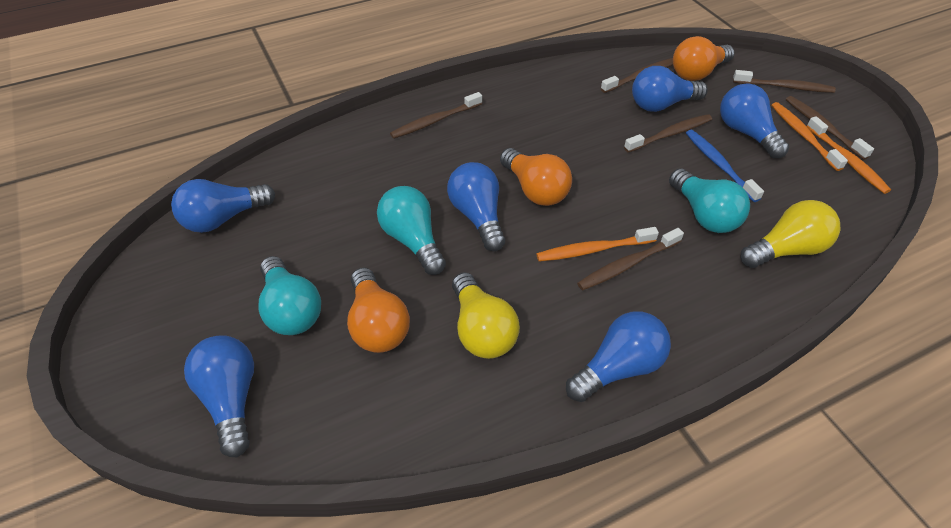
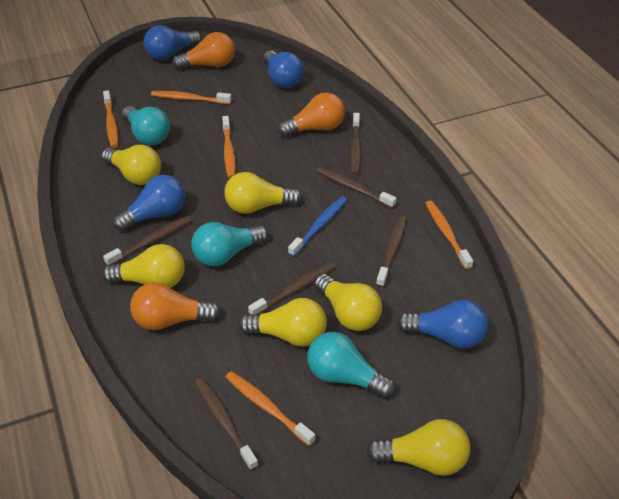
blue light bulb: 6 -> 4
orange toothbrush: 3 -> 5
yellow light bulb: 2 -> 6

